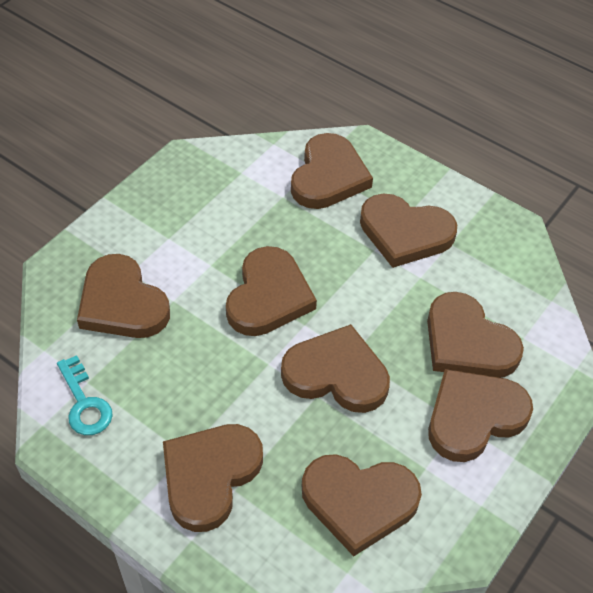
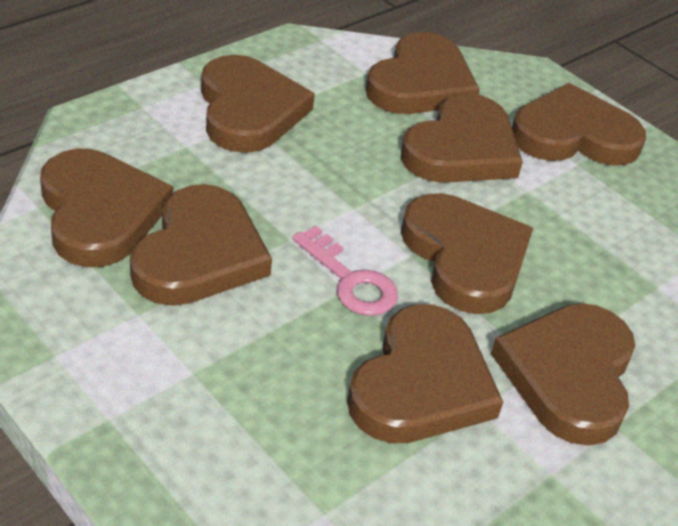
pink key: 0 -> 1
turquoise key: 1 -> 0

